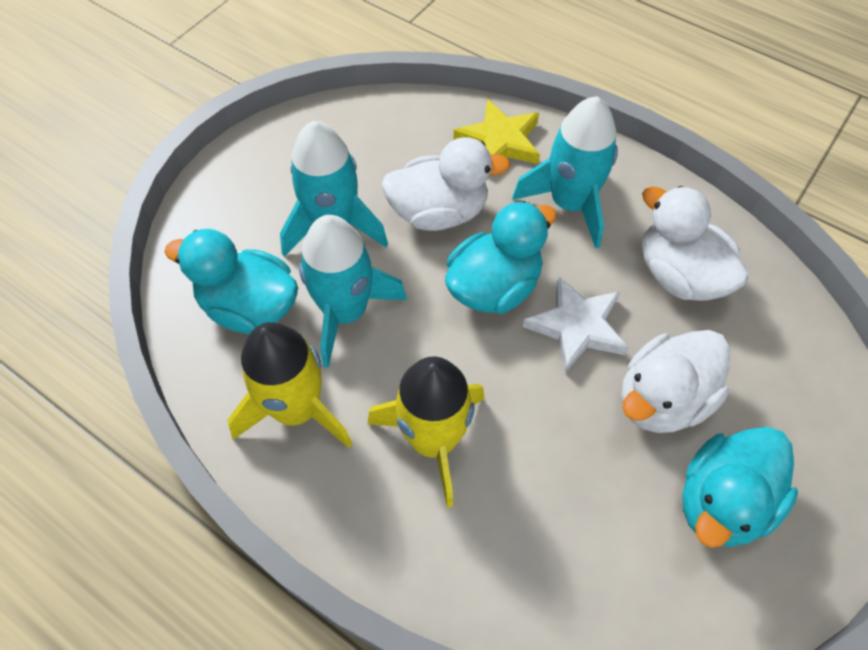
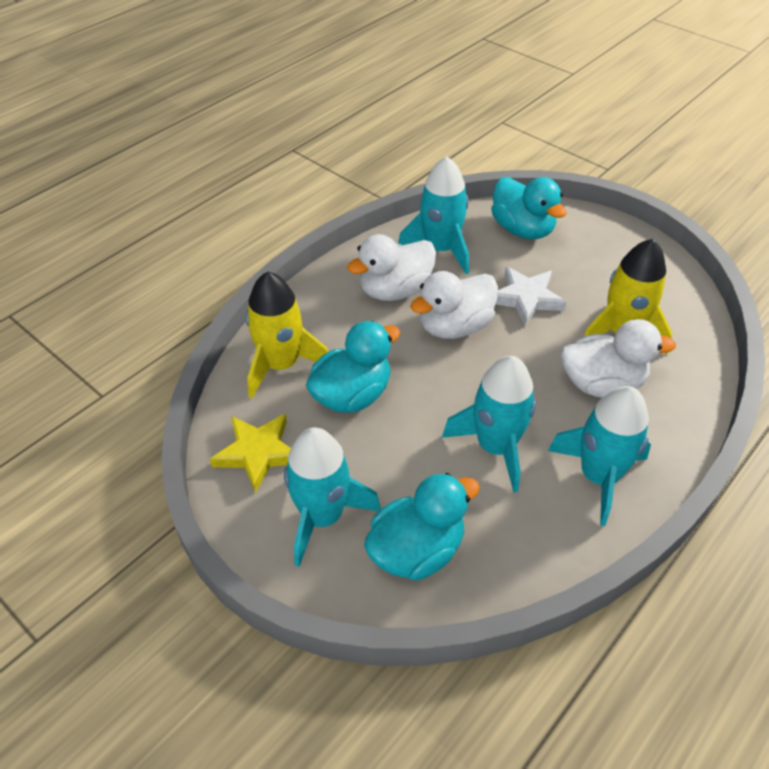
turquoise rocket: 3 -> 4

